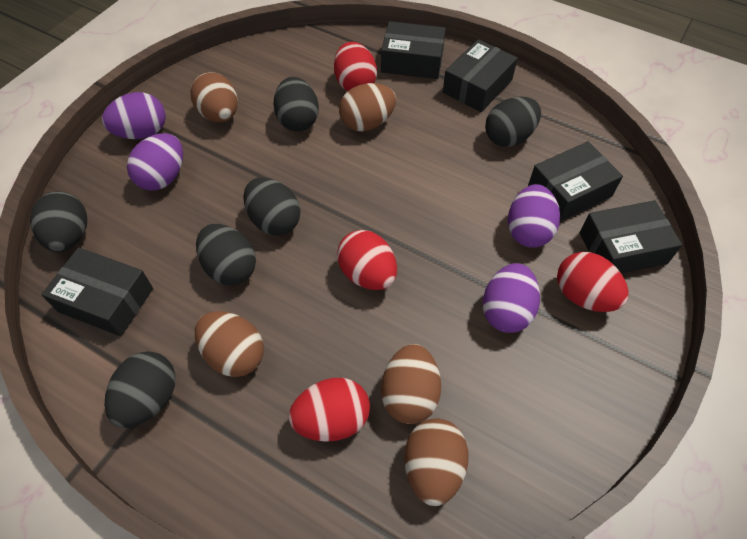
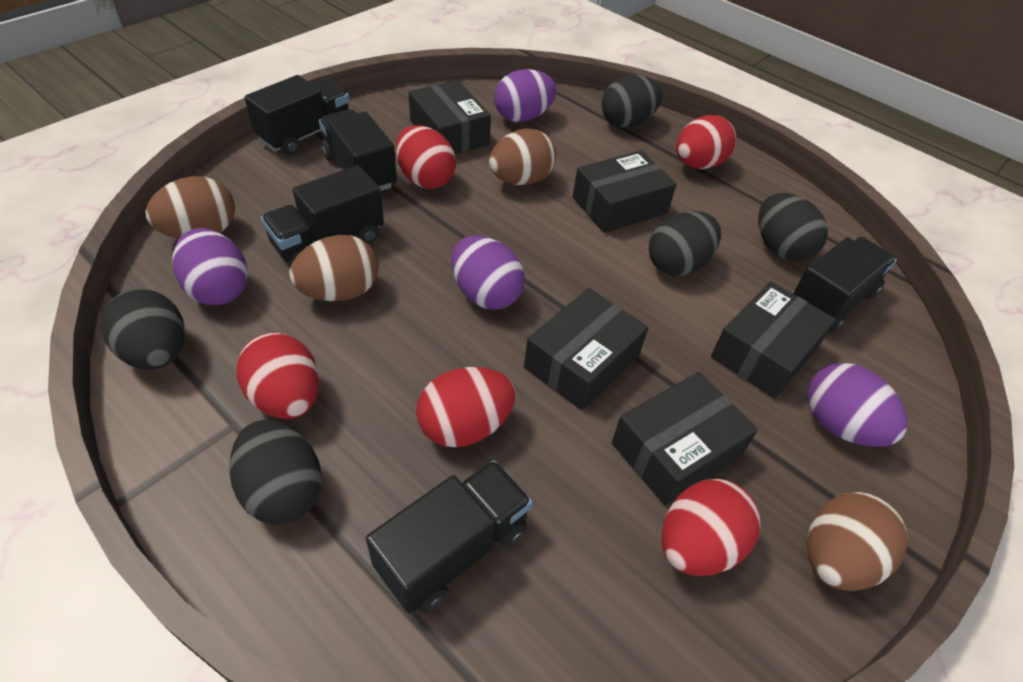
black egg: 6 -> 5
black truck: 0 -> 5
brown egg: 5 -> 4
red egg: 4 -> 5

